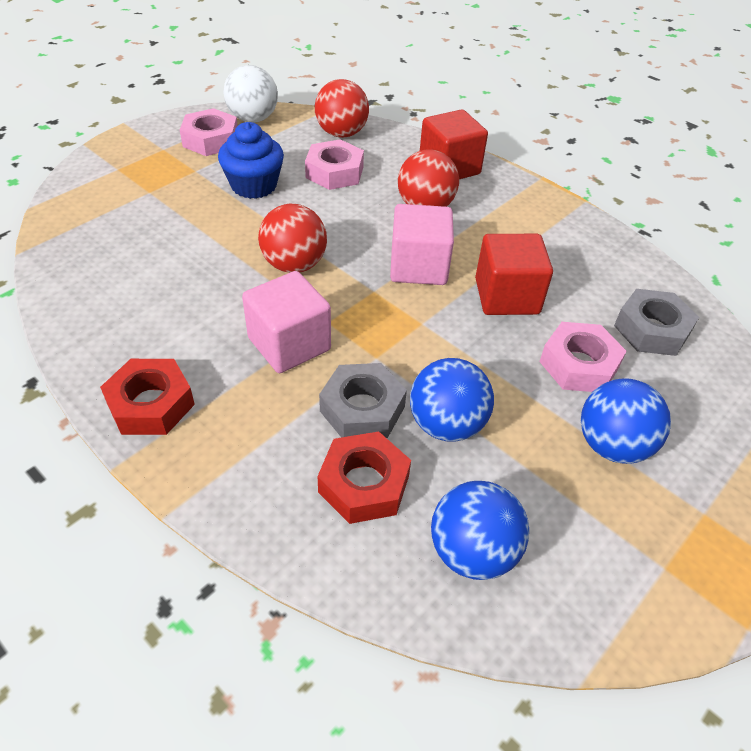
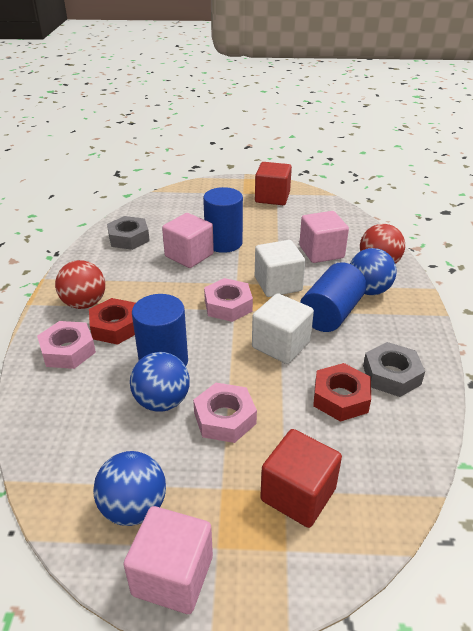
blue cupcake: 1 -> 0
blue cylinder: 0 -> 3
pink cube: 2 -> 3
red ball: 3 -> 2
white ball: 1 -> 0
white cube: 0 -> 2

